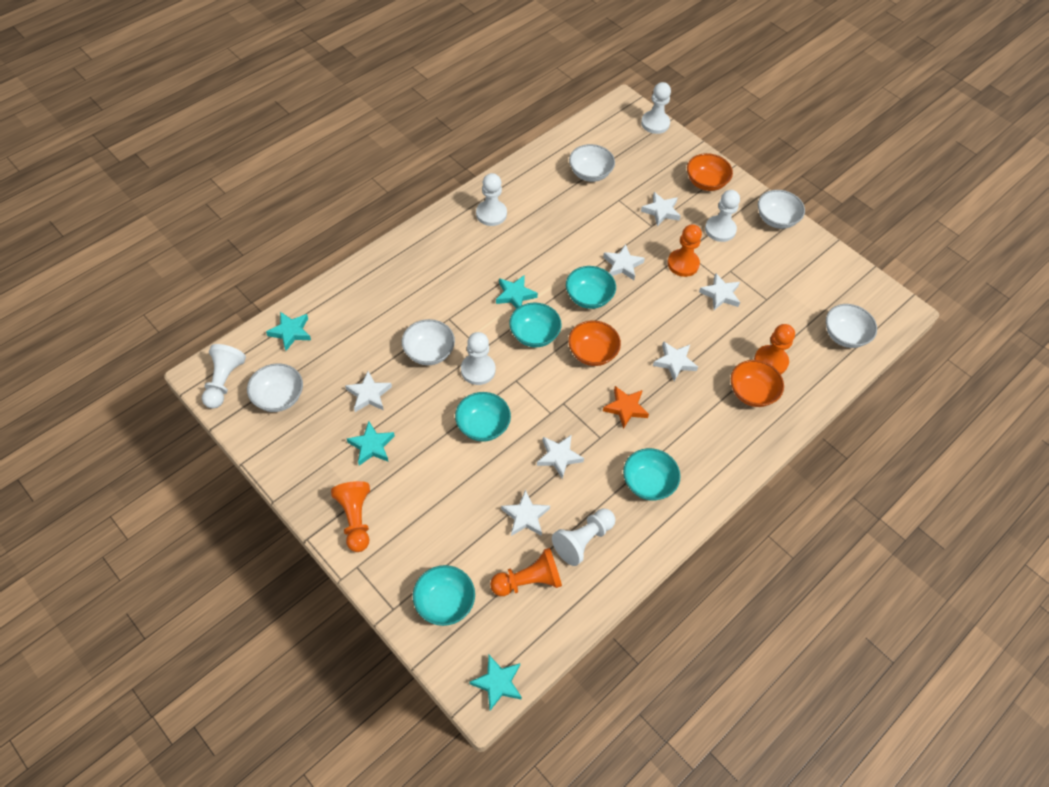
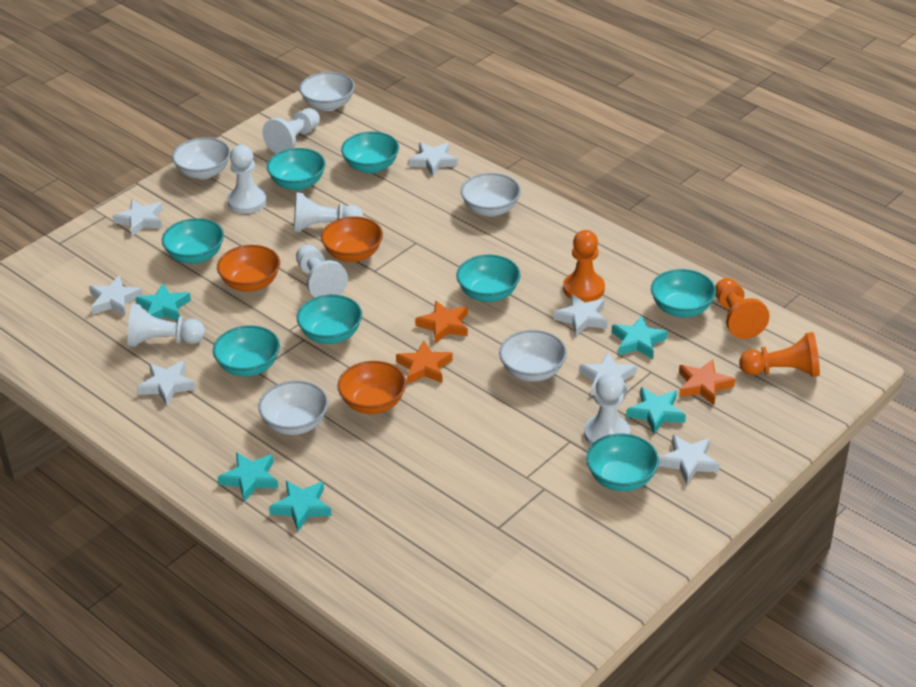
orange pawn: 4 -> 3
orange star: 1 -> 3
turquoise bowl: 5 -> 8
turquoise star: 4 -> 5

